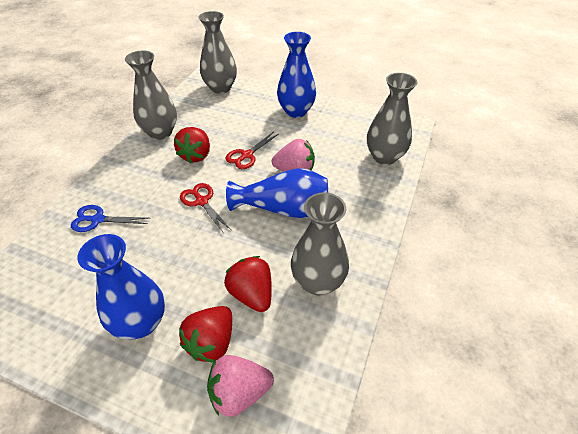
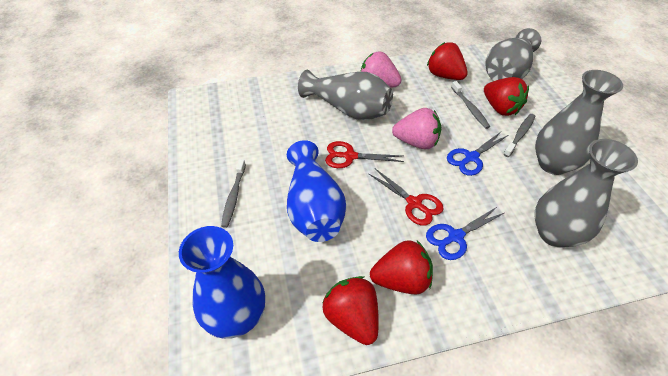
blue scissors: 1 -> 2
blue vase: 3 -> 2
grey toothbrush: 0 -> 3
red strawberry: 3 -> 4

